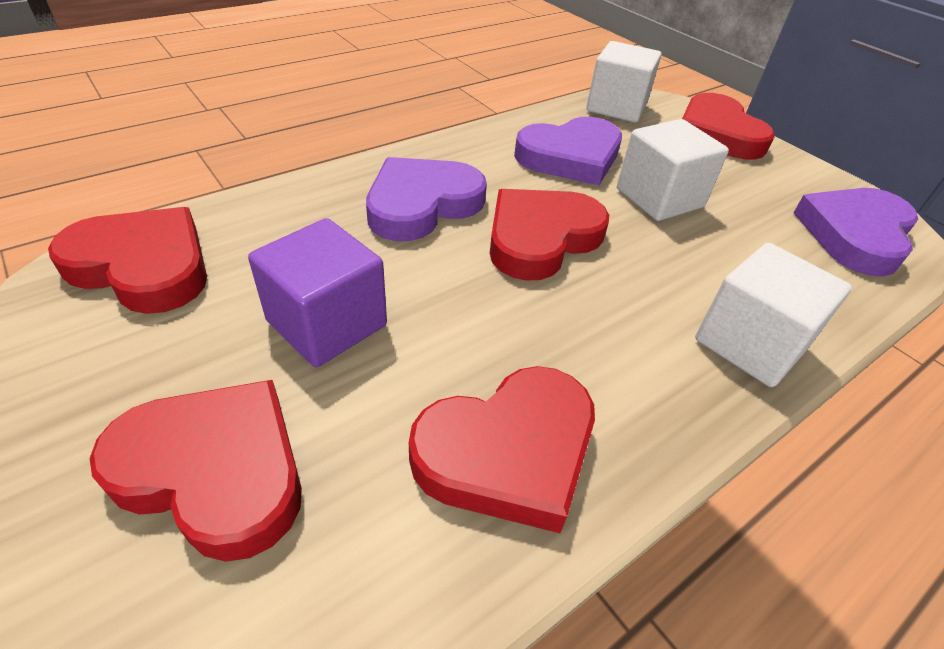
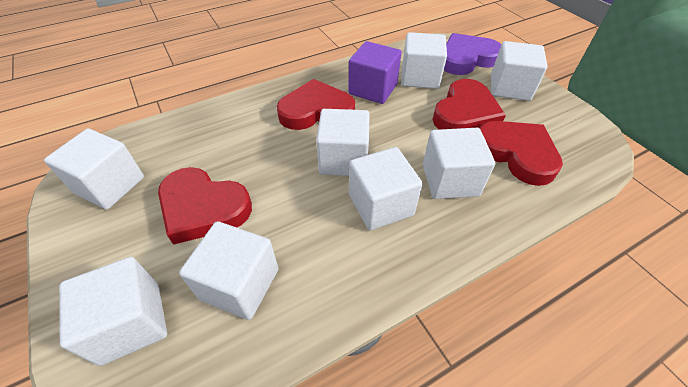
purple heart: 3 -> 1
red heart: 5 -> 4
white cube: 3 -> 8

